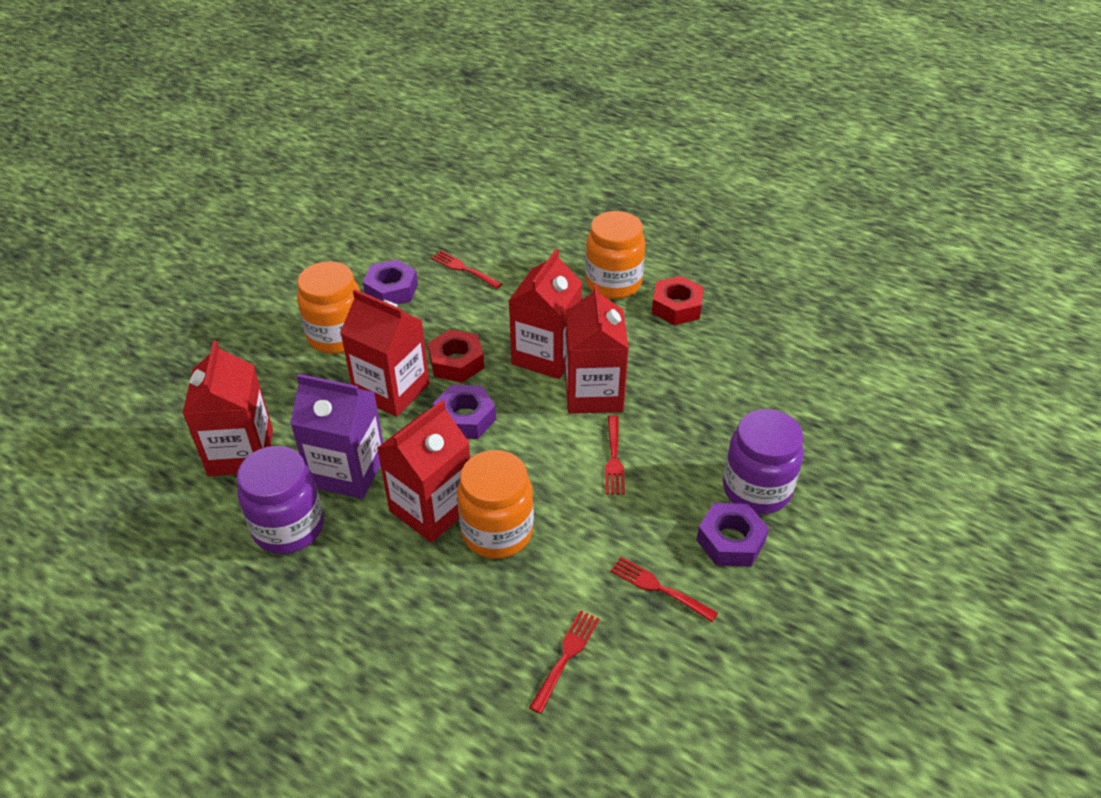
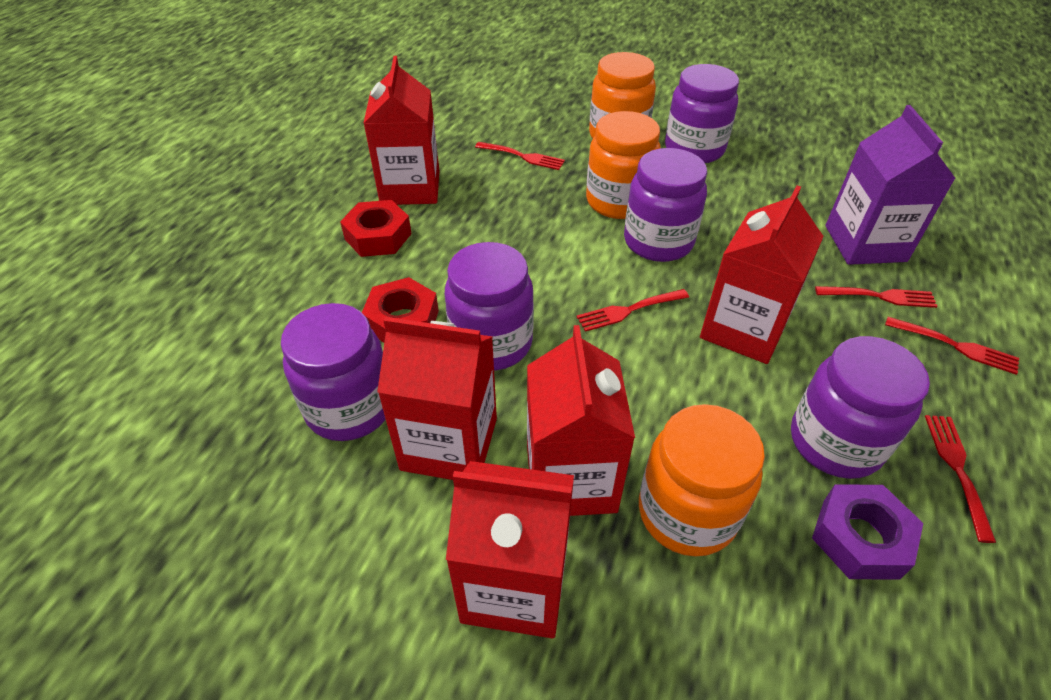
purple jar: 2 -> 5
purple nut: 3 -> 1
red fork: 4 -> 5

